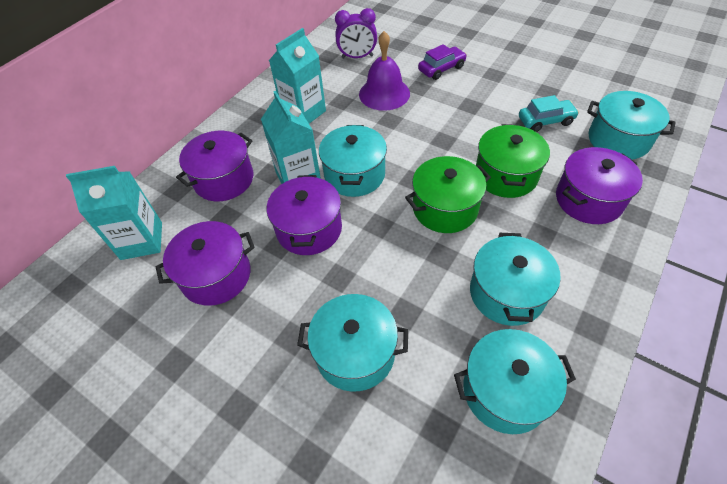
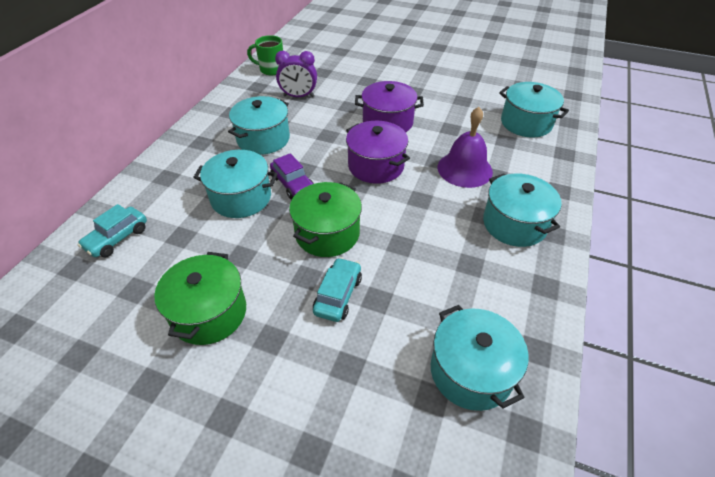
green mug: 0 -> 1
purple pot: 4 -> 2
turquoise car: 1 -> 2
turquoise carton: 3 -> 0

